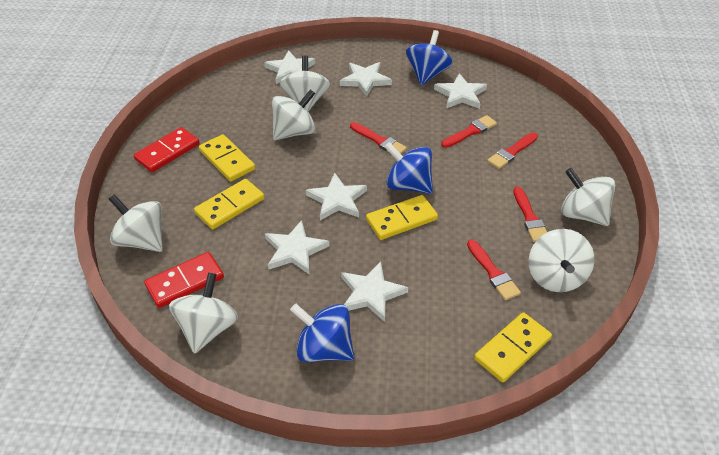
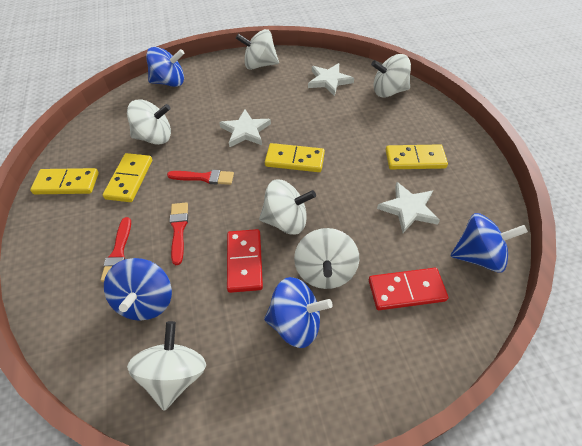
blue spinning top: 3 -> 4
red brush: 5 -> 3
white star: 6 -> 3

